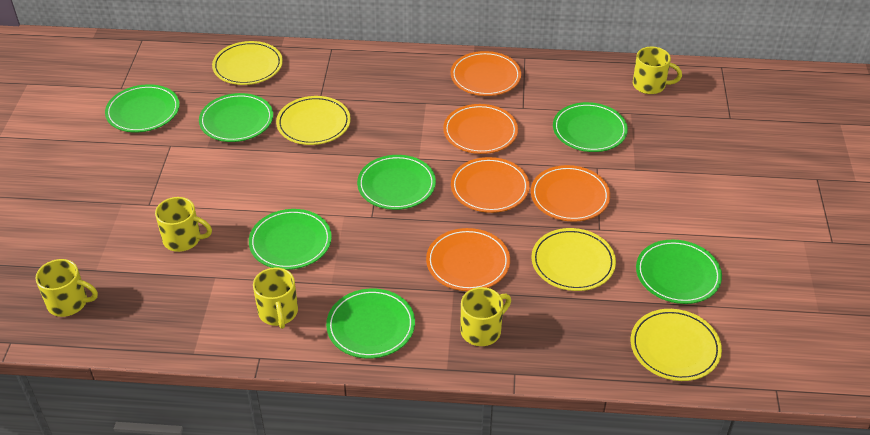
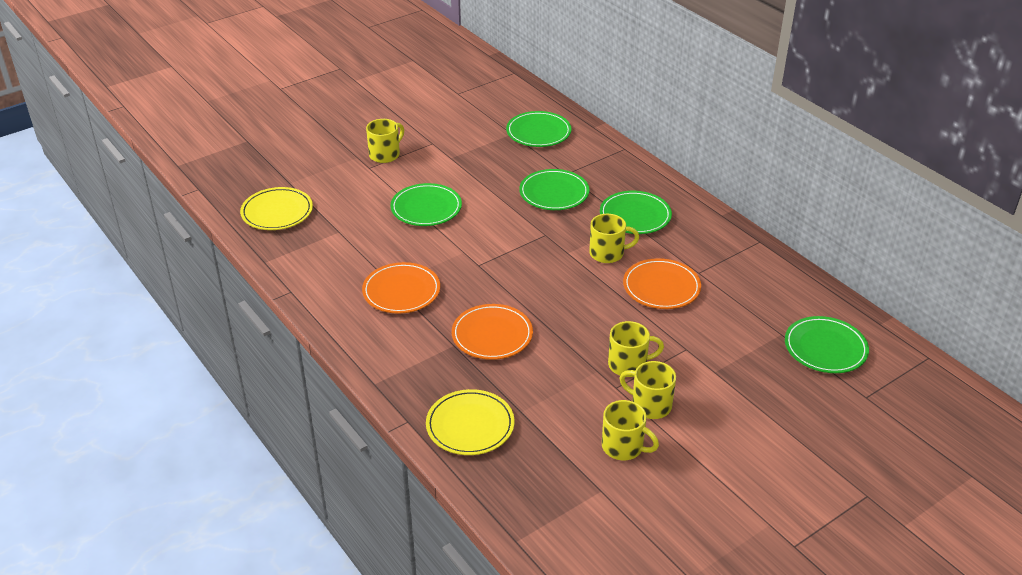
green plate: 7 -> 5
orange plate: 5 -> 3
yellow plate: 4 -> 2

